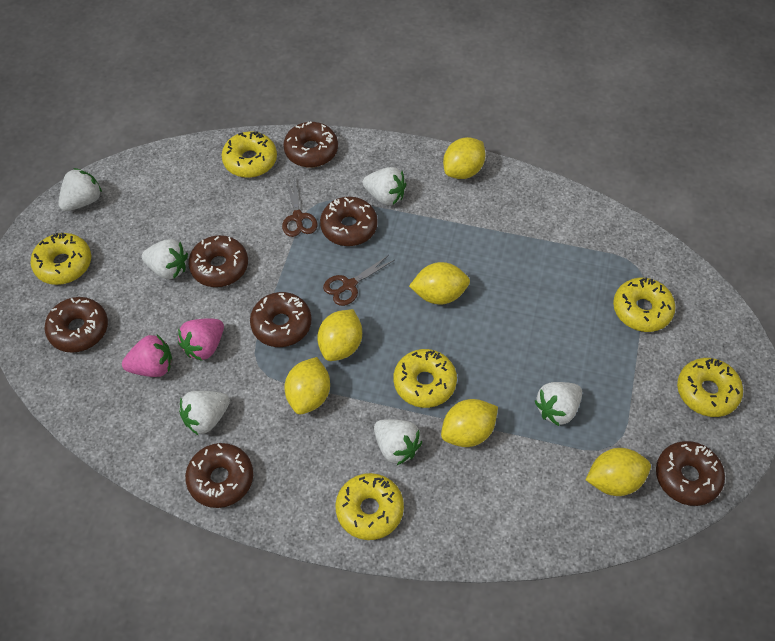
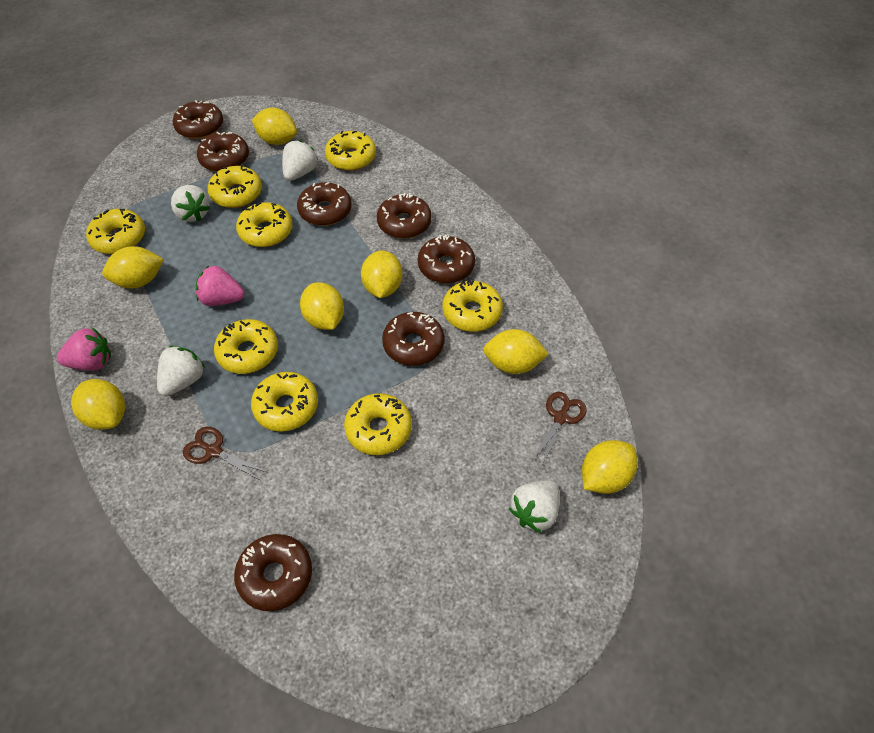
white strawberry: 6 -> 4
yellow donut: 6 -> 8
yellow lemon: 6 -> 7

